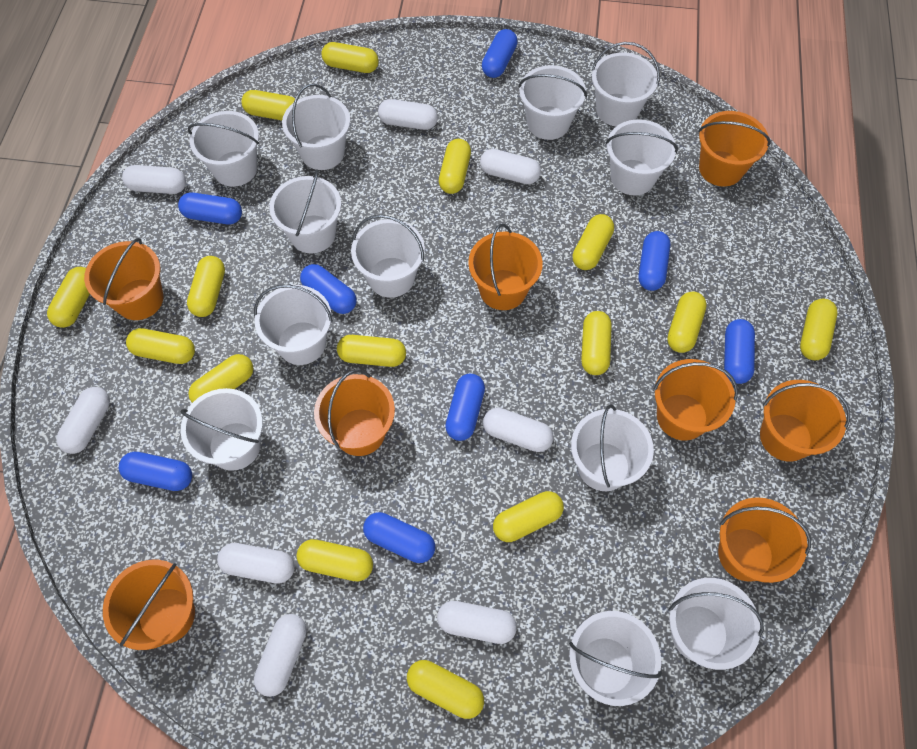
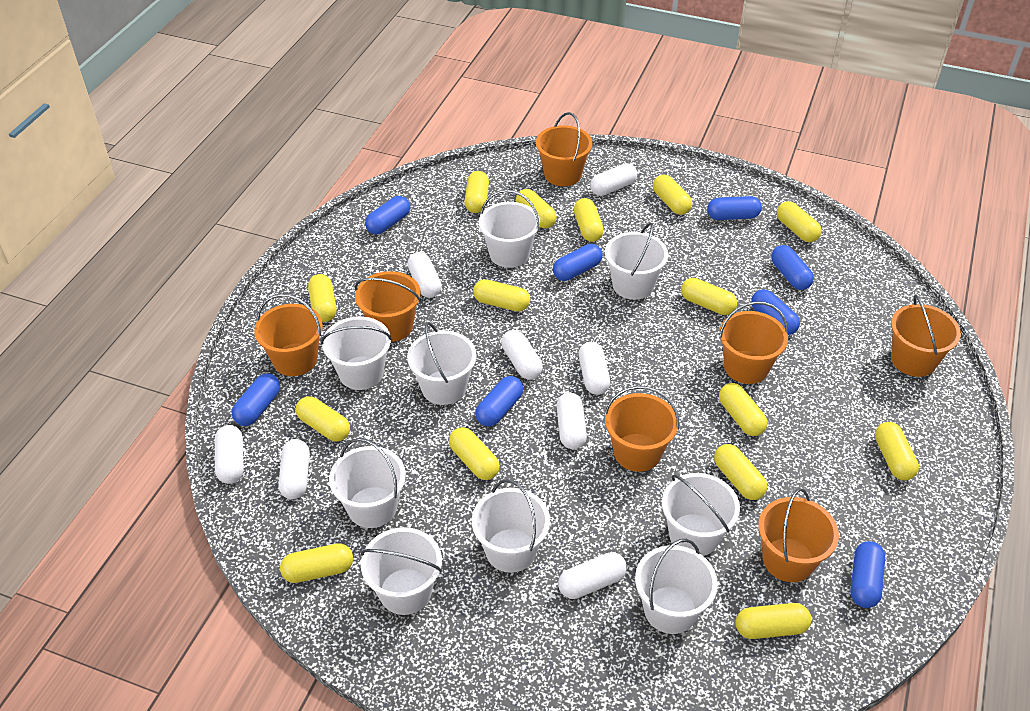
orange bucket: 8 -> 7
white bucket: 12 -> 9

